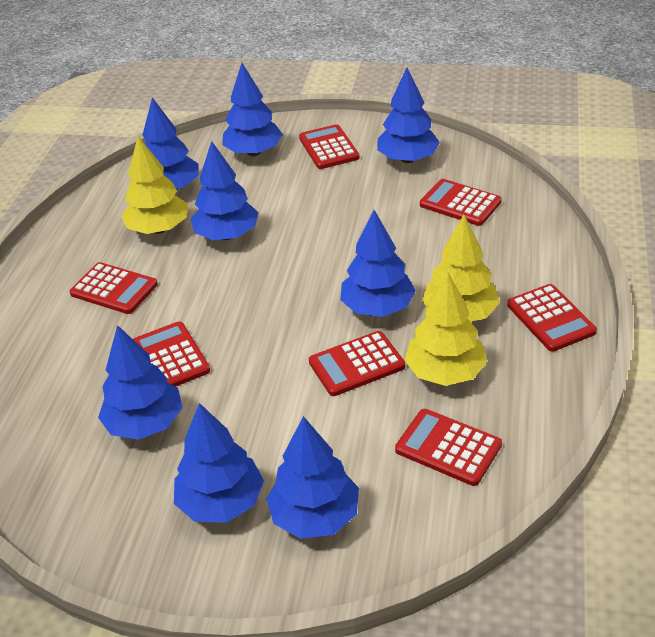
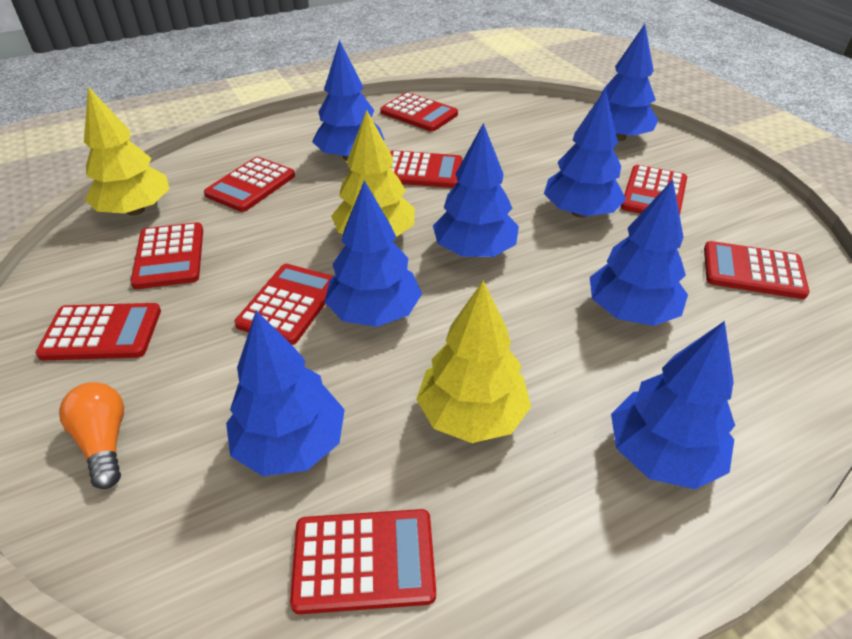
orange light bulb: 0 -> 1
red calculator: 7 -> 9

